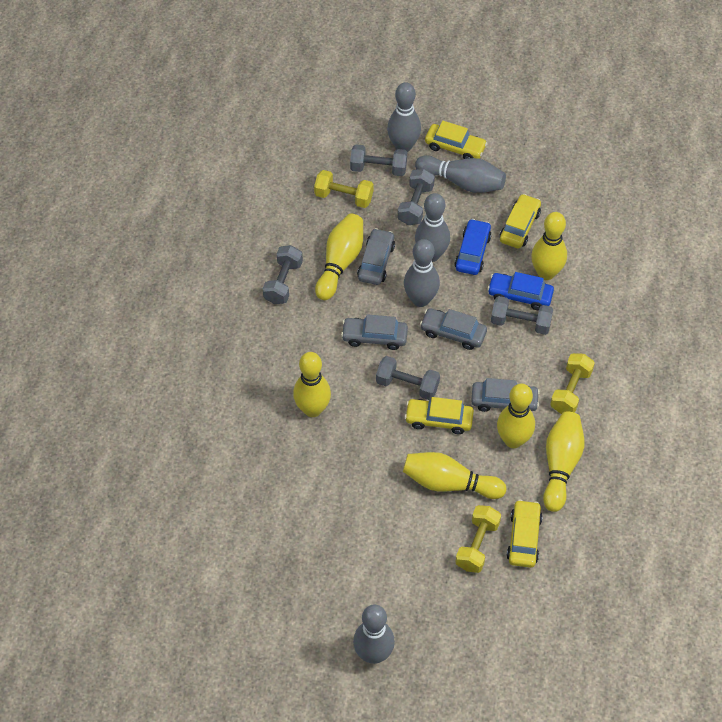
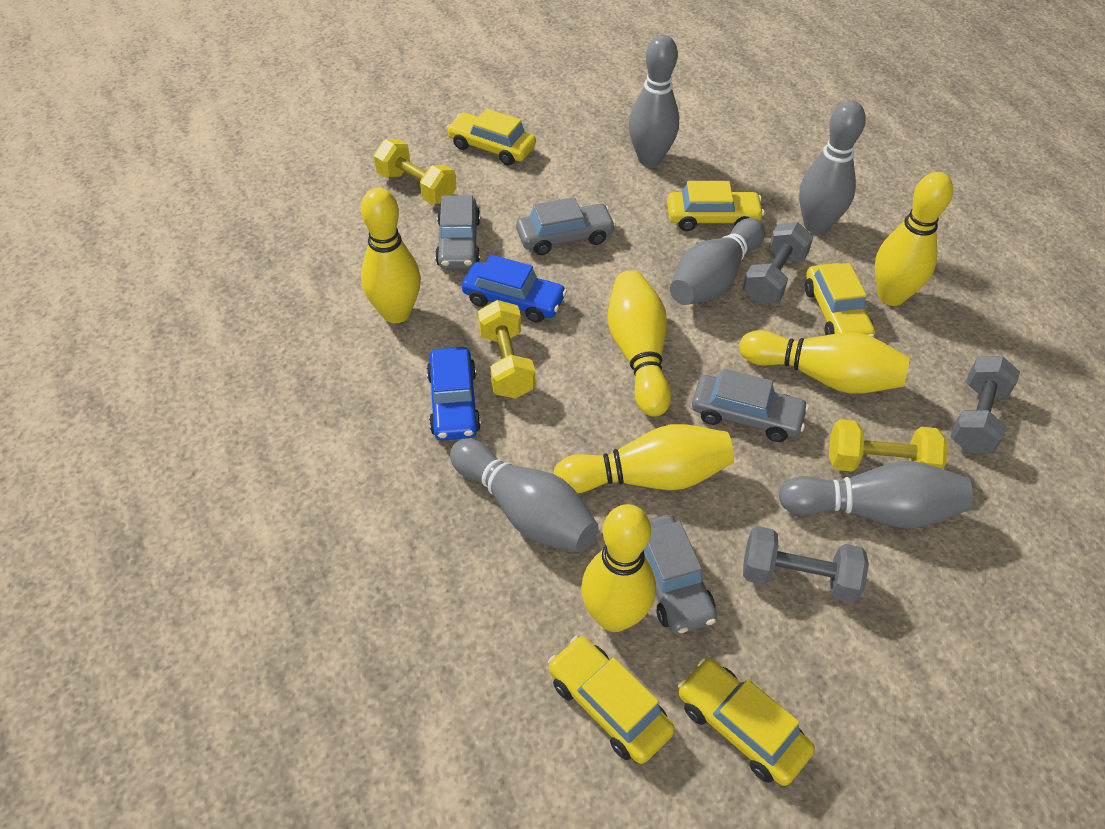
grey dumbbell: 5 -> 3
yellow car: 4 -> 5

